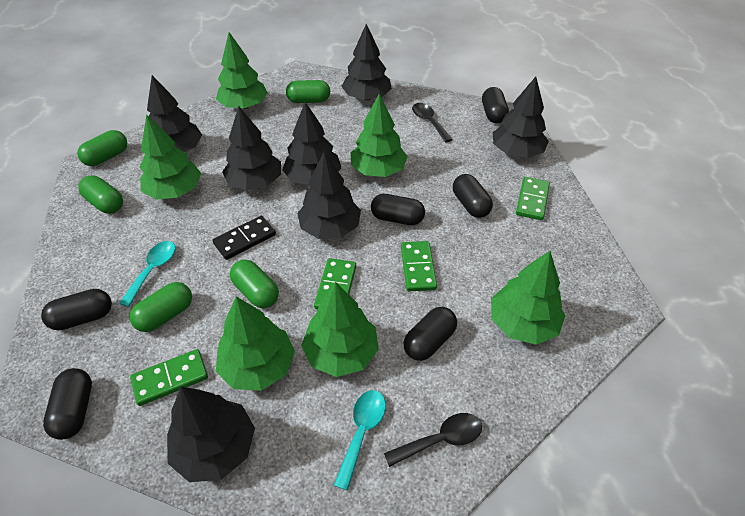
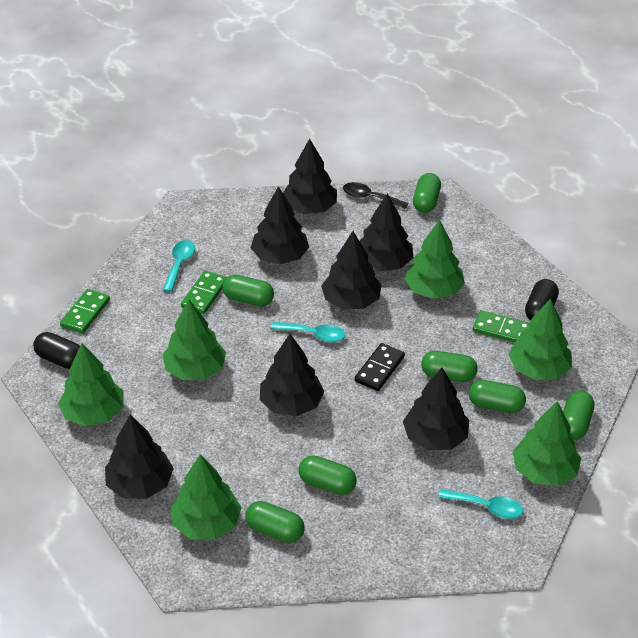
black capsule: 6 -> 2
black spoon: 2 -> 1
green capsule: 5 -> 7
green domino: 4 -> 3
turquoise spoon: 2 -> 3

